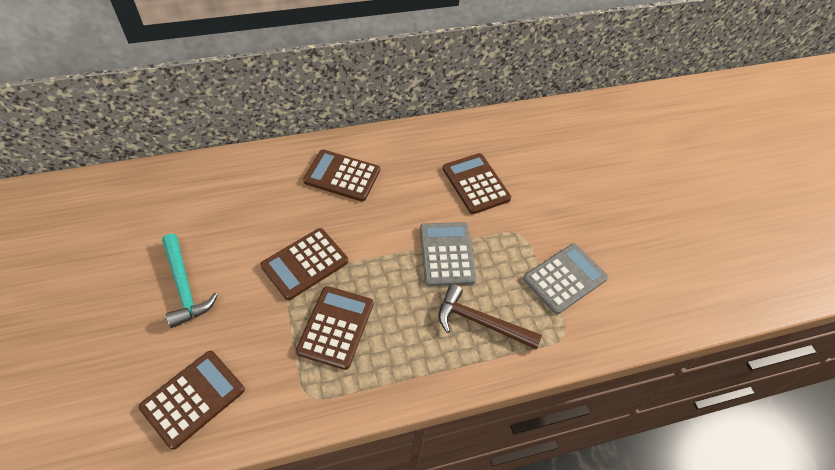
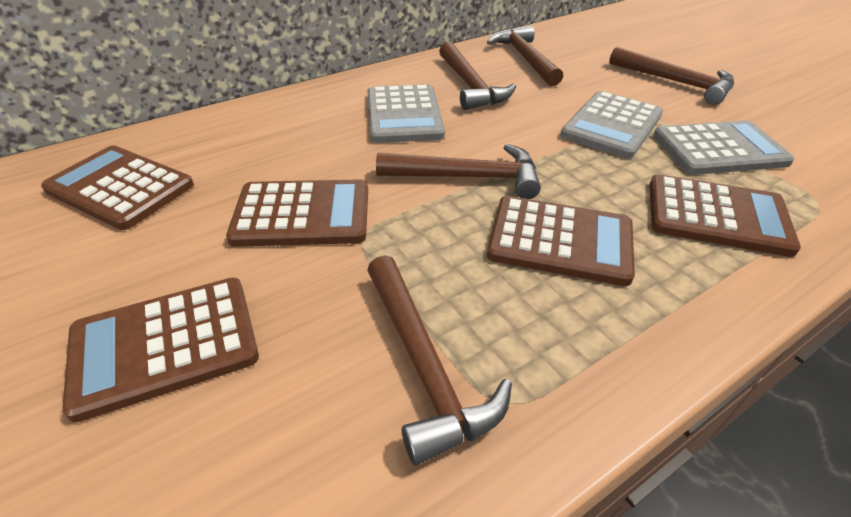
brown hammer: 1 -> 5
grey calculator: 2 -> 3
turquoise hammer: 1 -> 0

